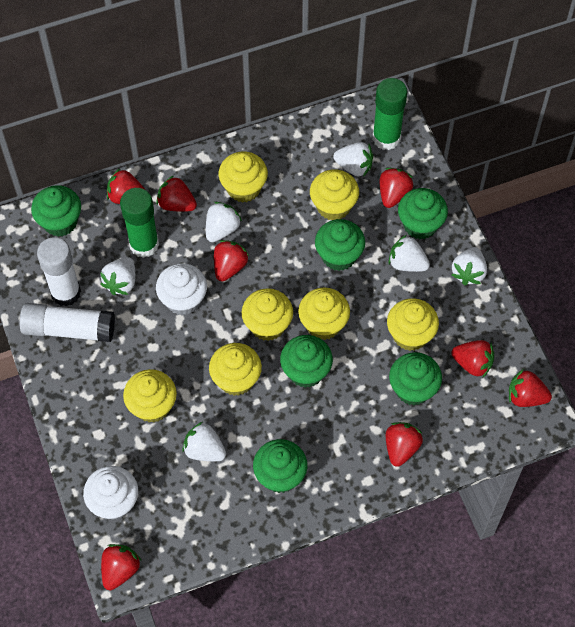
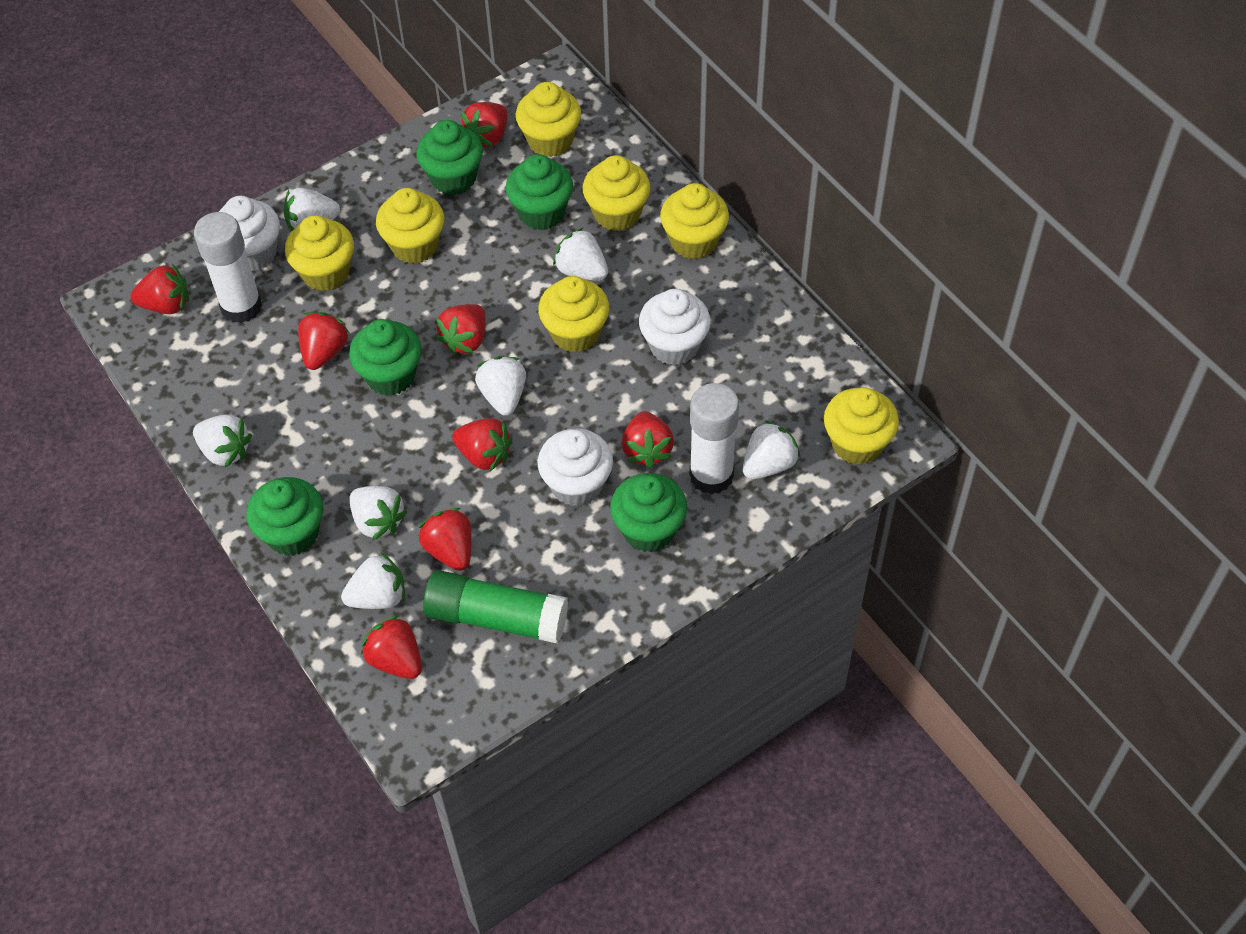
green cupcake: 6 -> 5
green glue stick: 2 -> 1
white cupcake: 2 -> 3
white strawberry: 6 -> 7

